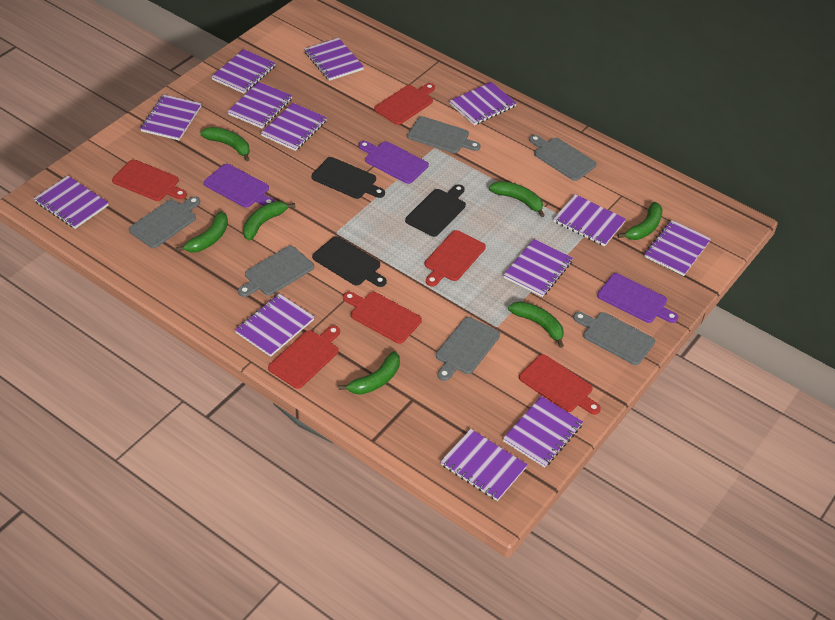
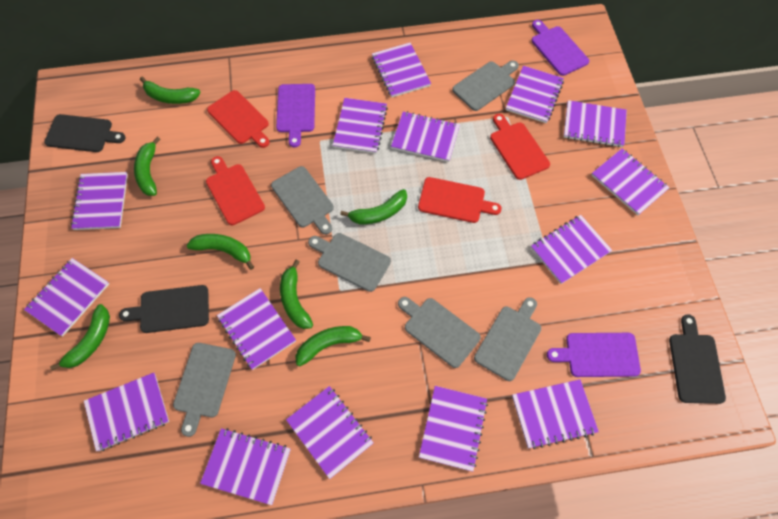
purple notebook: 13 -> 15
red cutting board: 6 -> 4

